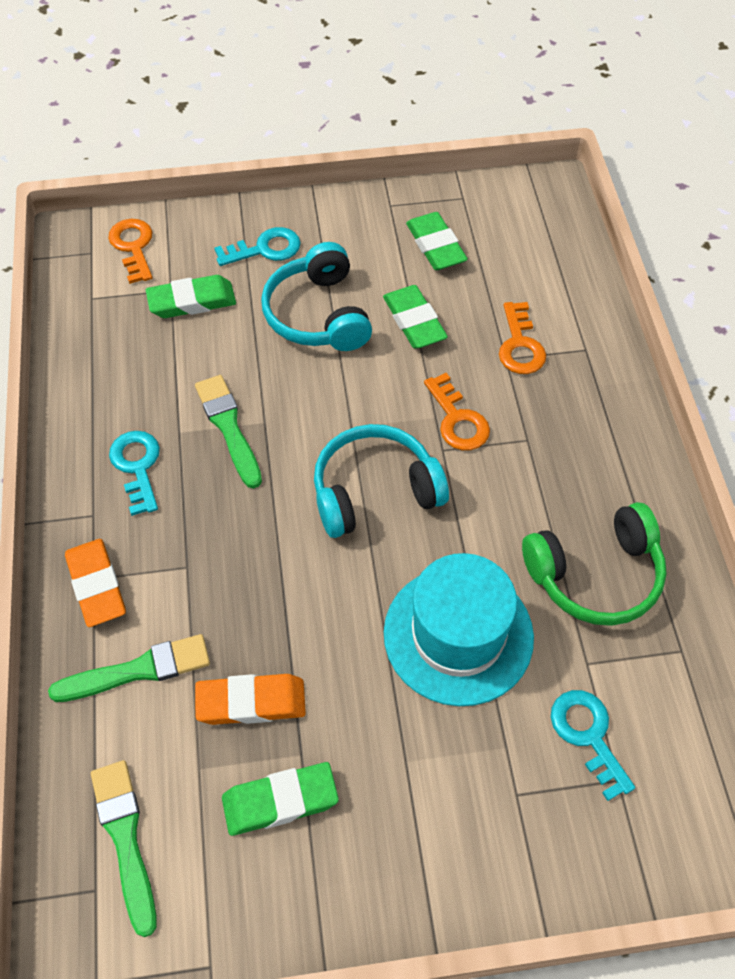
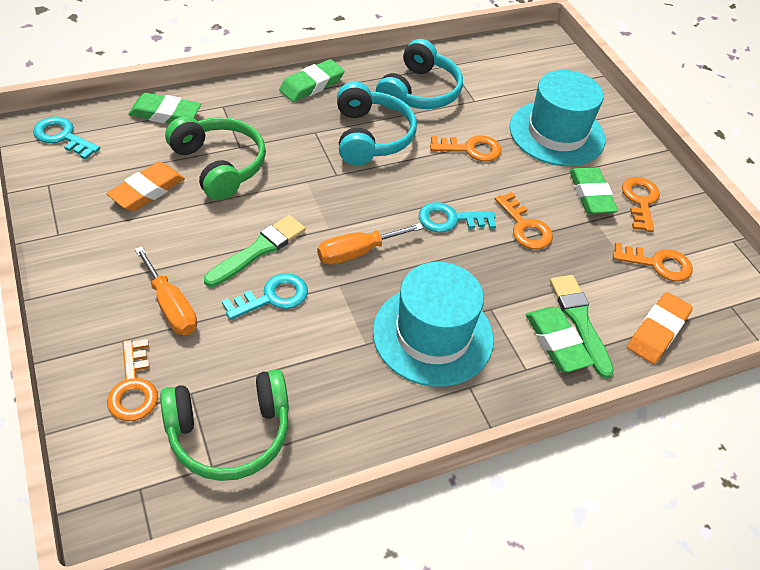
green brush: 3 -> 2
green headphones: 1 -> 2
orange key: 3 -> 5
orange screwdriver: 0 -> 2
turquoise hat: 1 -> 2

